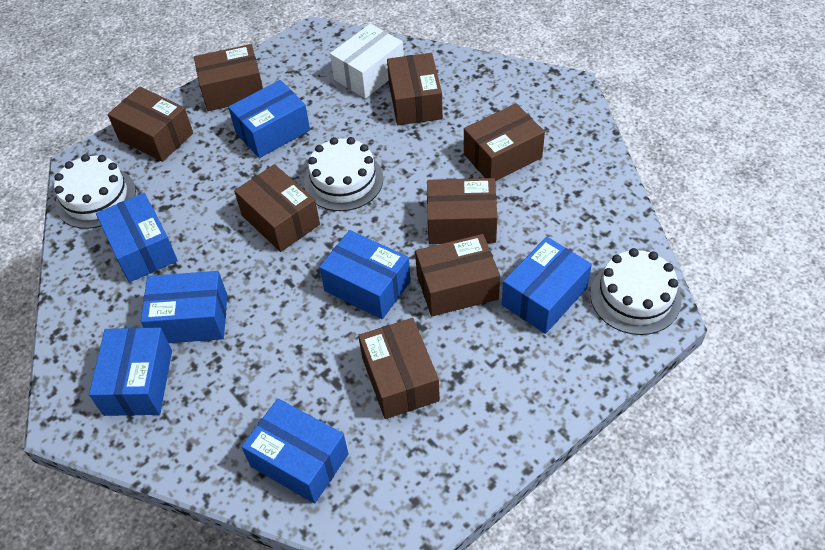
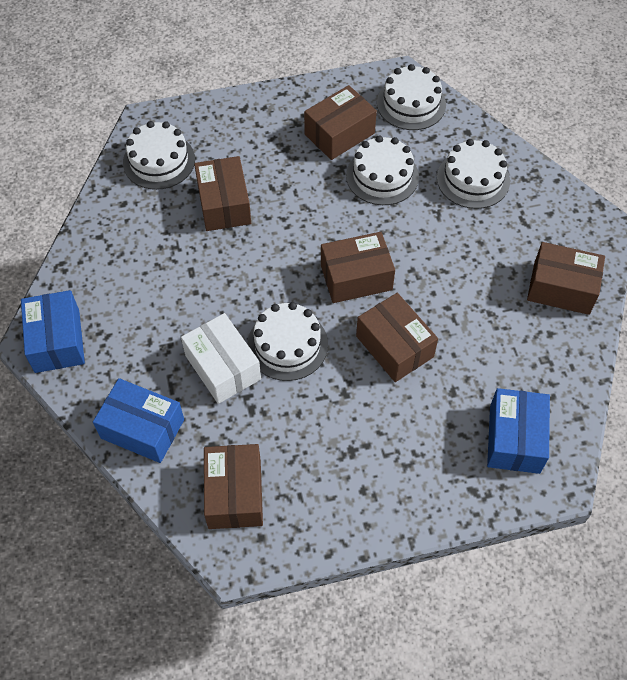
blue box: 7 -> 3
brown box: 8 -> 6
white cake: 3 -> 5

